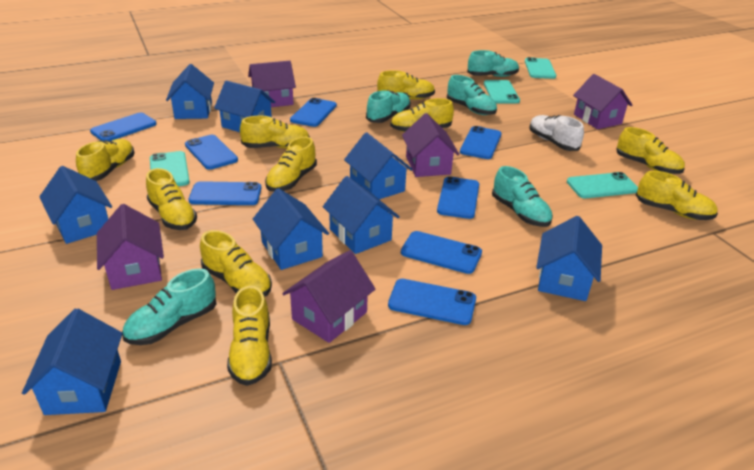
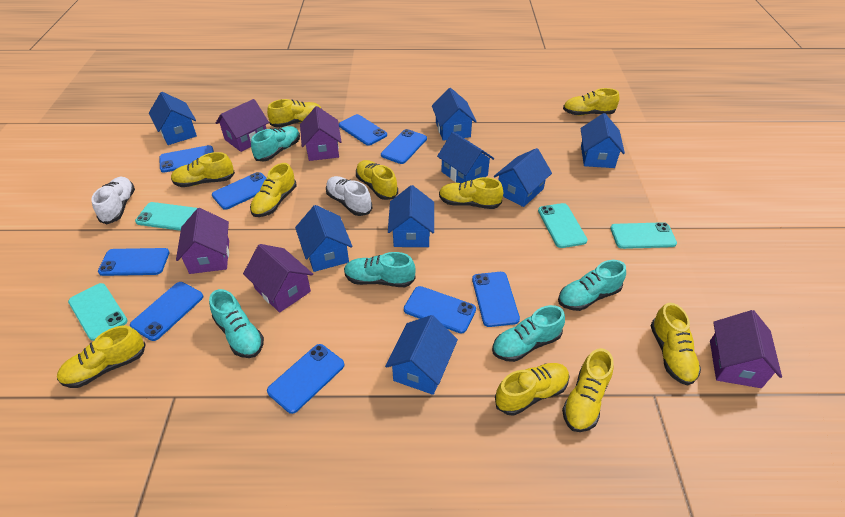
blue phone: 8 -> 9
white shoe: 1 -> 2

